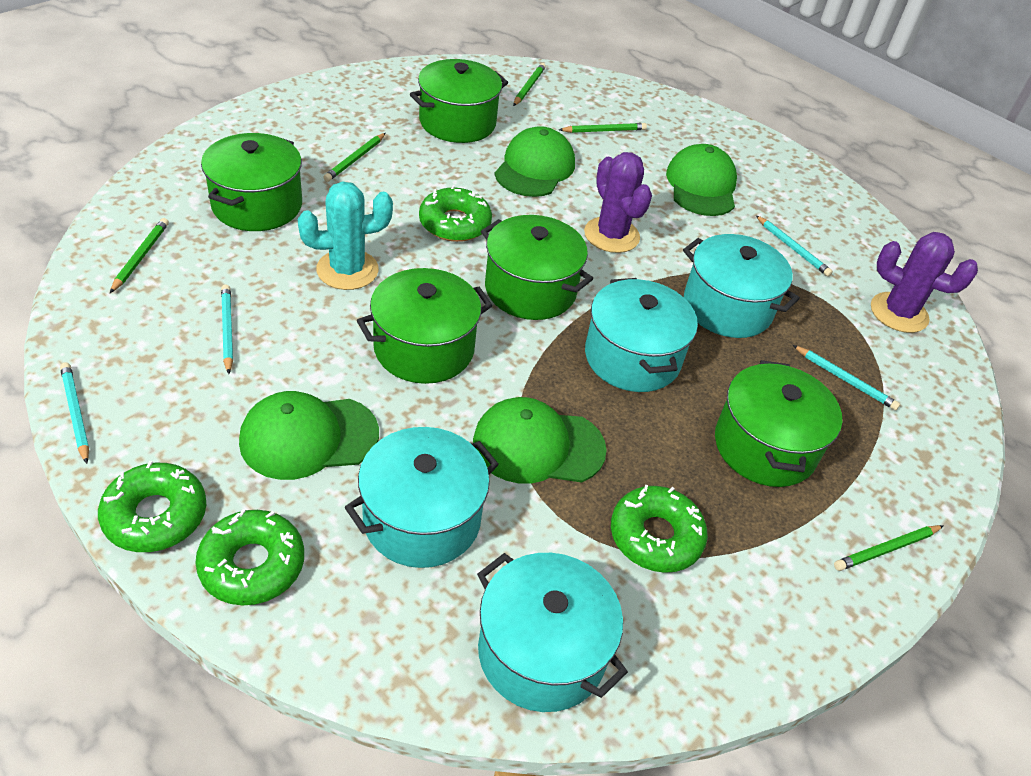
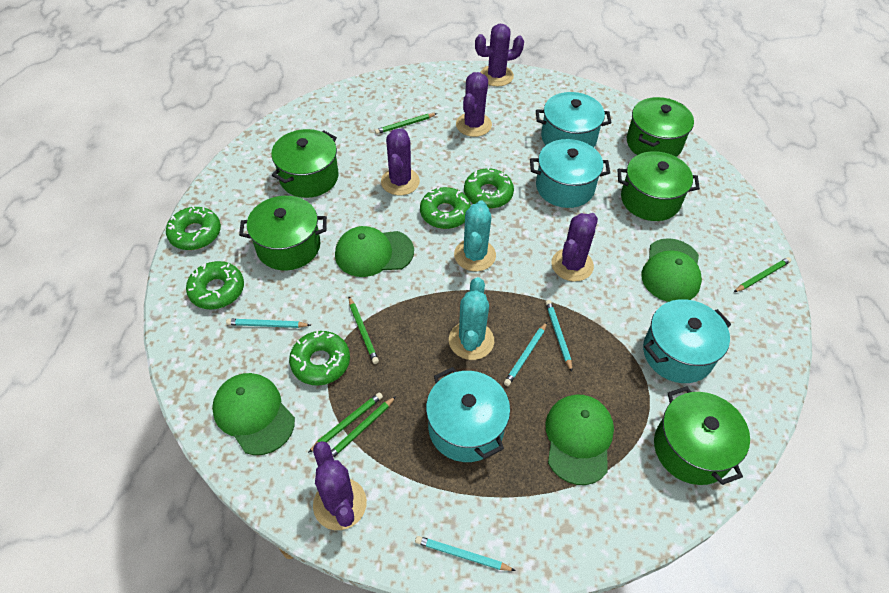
green donut: 4 -> 5
purple cactus: 2 -> 5
turquoise cactus: 1 -> 2

